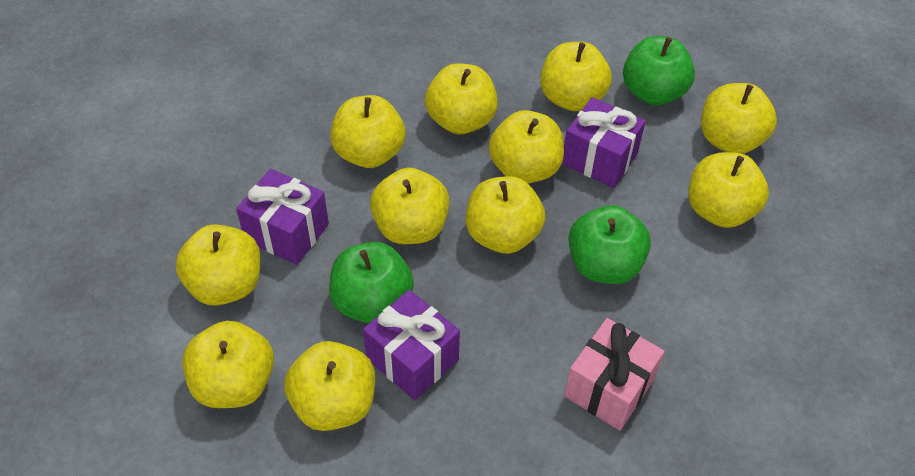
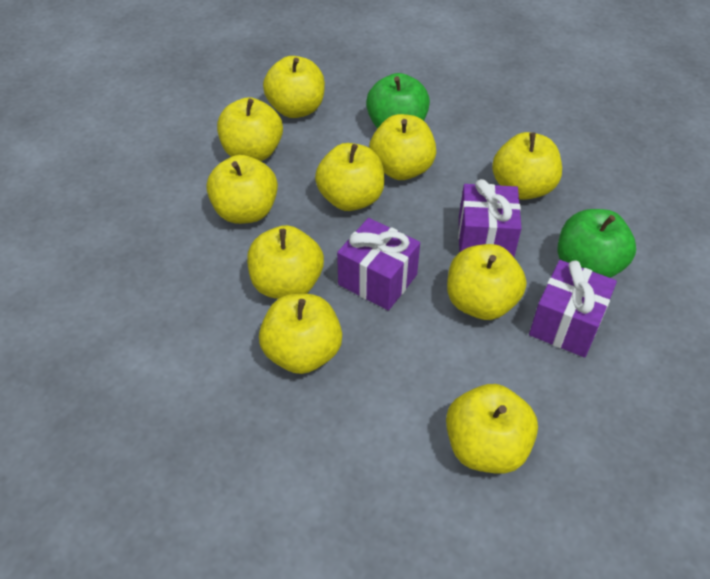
green apple: 3 -> 2
pink gift: 1 -> 0
yellow apple: 11 -> 10

